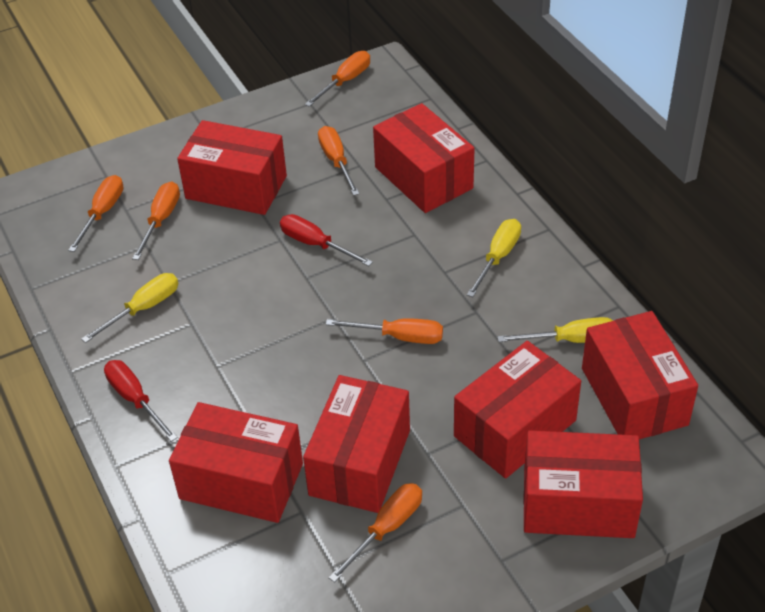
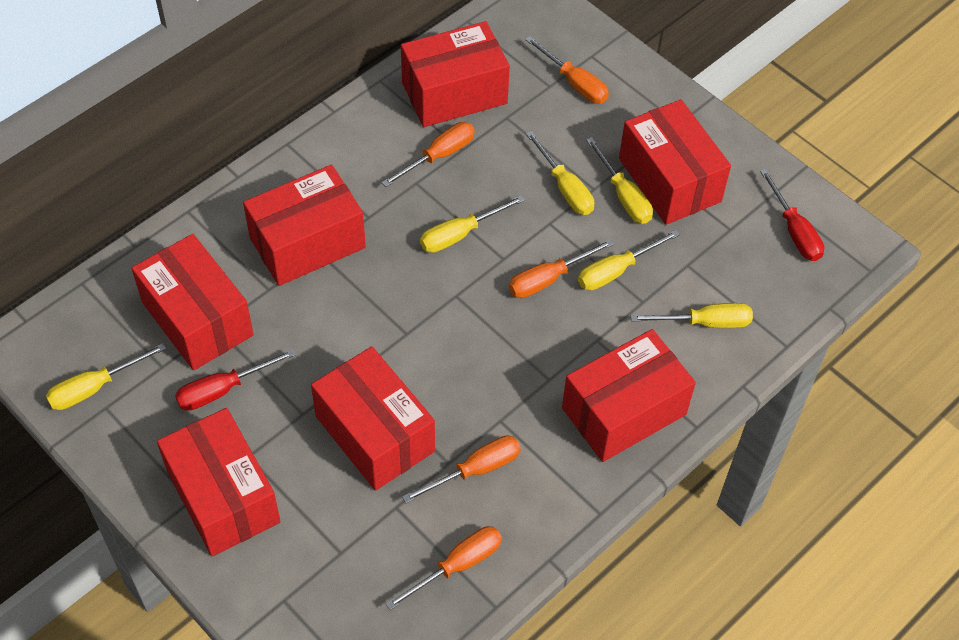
orange screwdriver: 6 -> 5
yellow screwdriver: 3 -> 6

